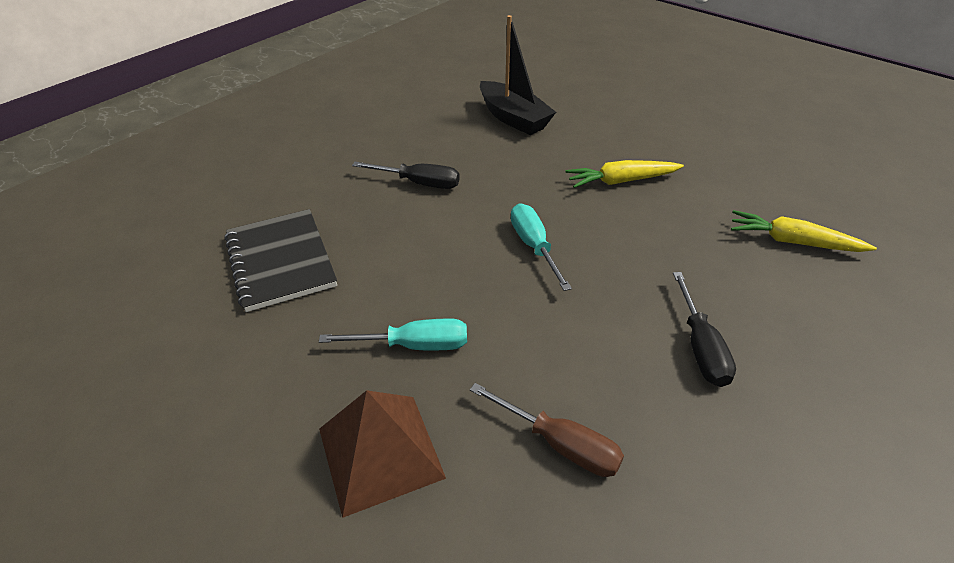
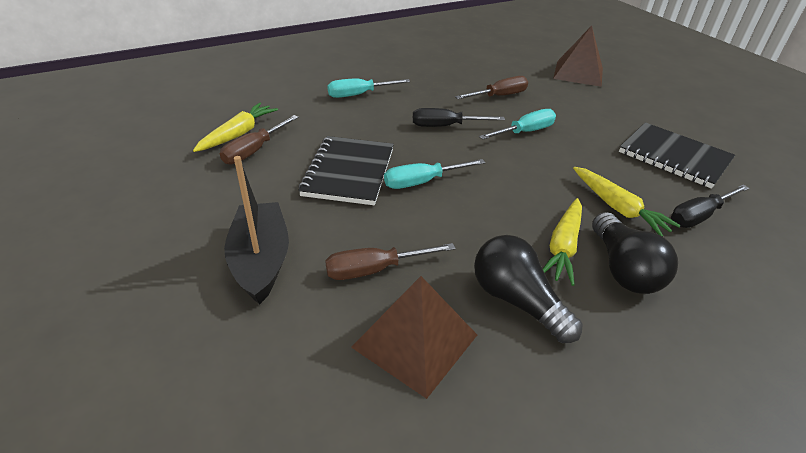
black light bulb: 0 -> 2
black notebook: 1 -> 2
brown pyramid: 1 -> 2
brown screwdriver: 1 -> 3
turquoise screwdriver: 2 -> 3
yellow carrot: 2 -> 3

